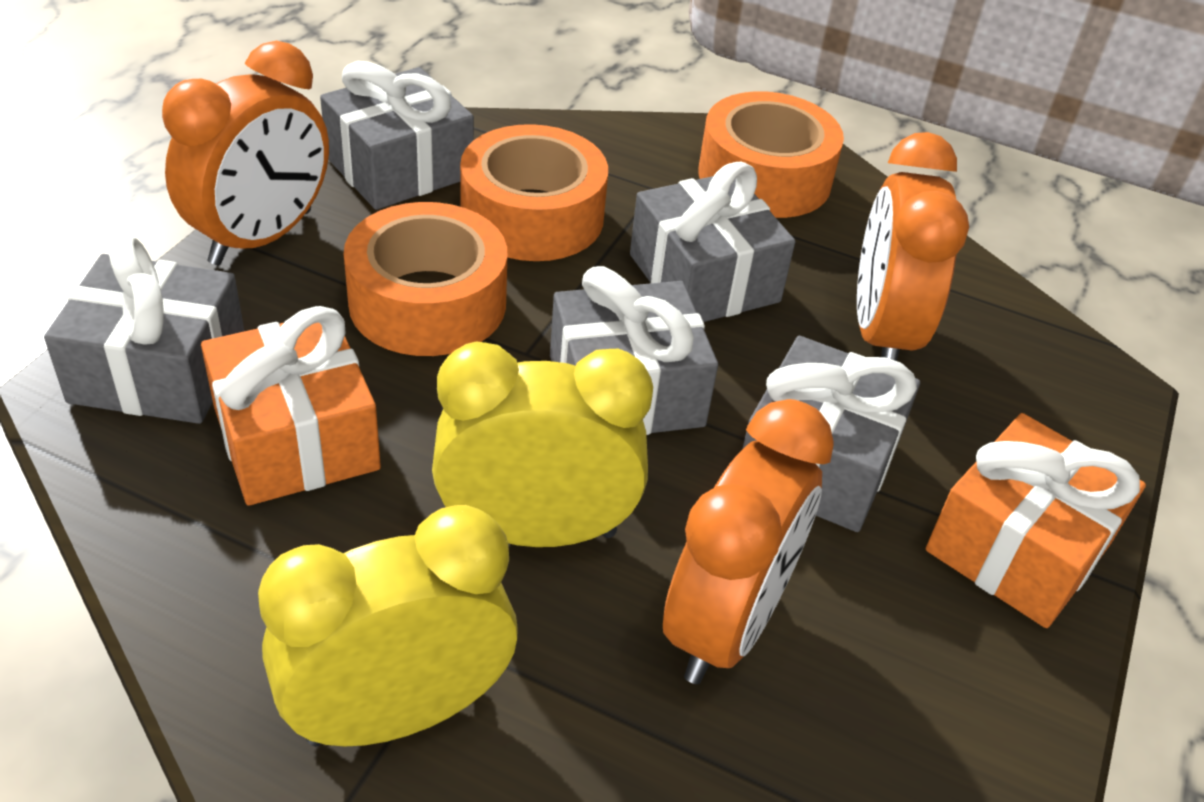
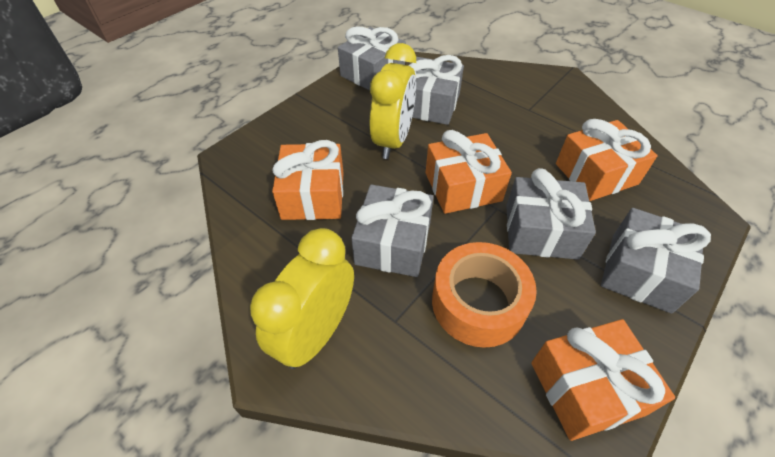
orange clock: 3 -> 0
orange gift: 2 -> 4
orange tape: 3 -> 1

